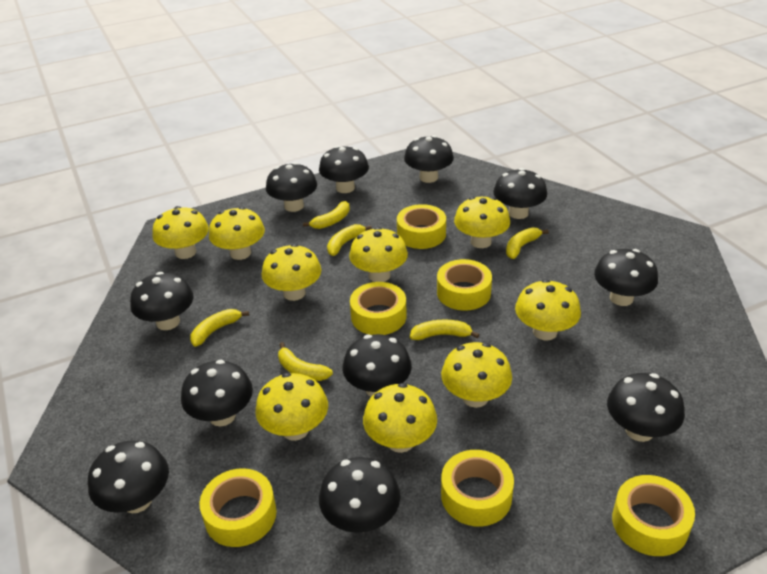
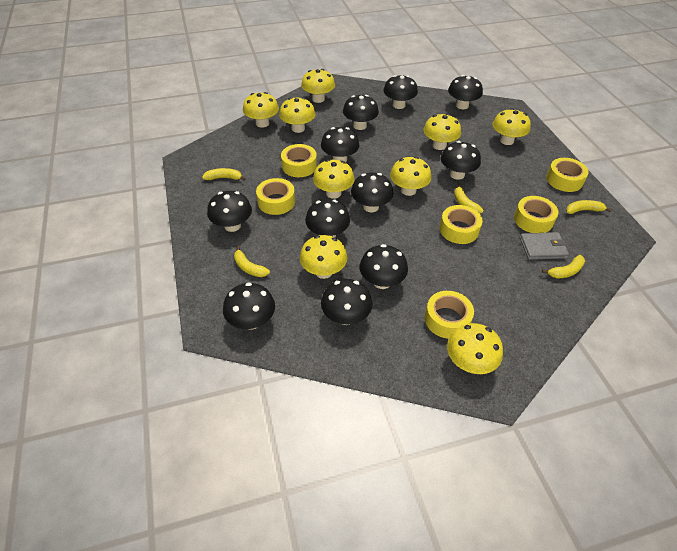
grey wallet: 0 -> 1
yellow banana: 6 -> 5

